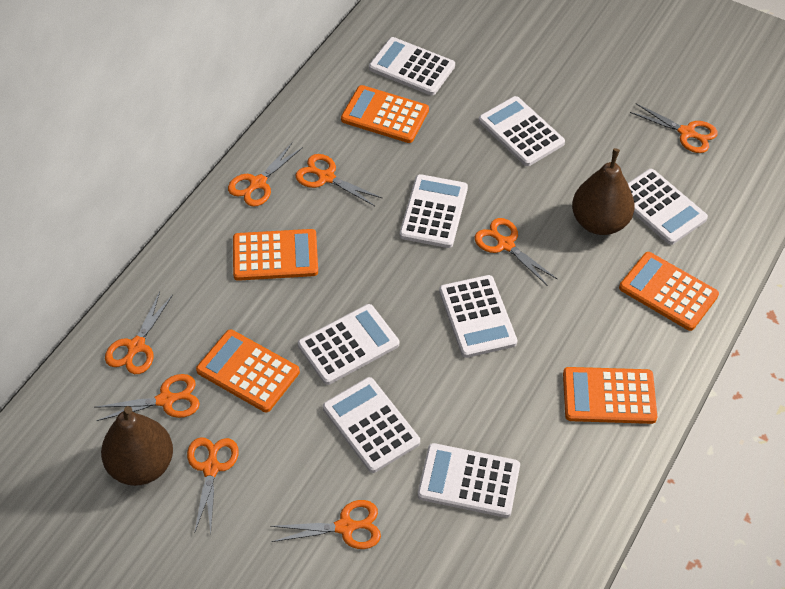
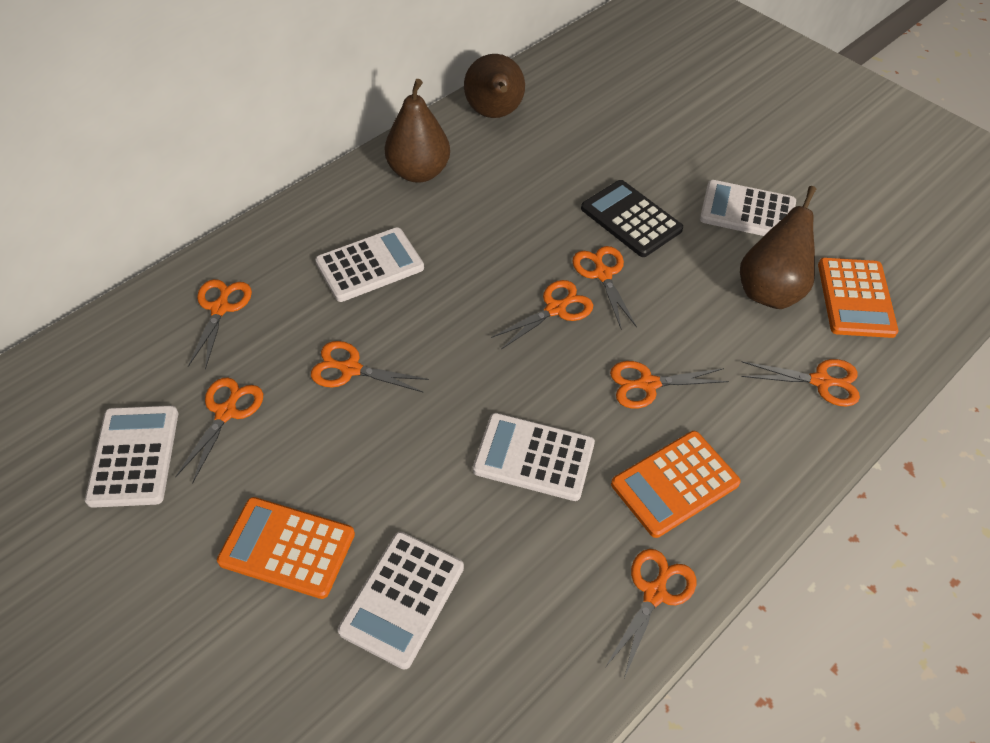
black calculator: 0 -> 1
brown pear: 2 -> 3
orange calculator: 5 -> 3
white calculator: 8 -> 5

